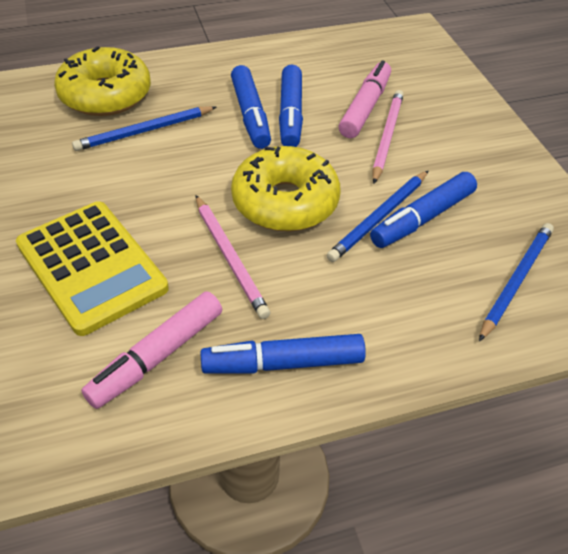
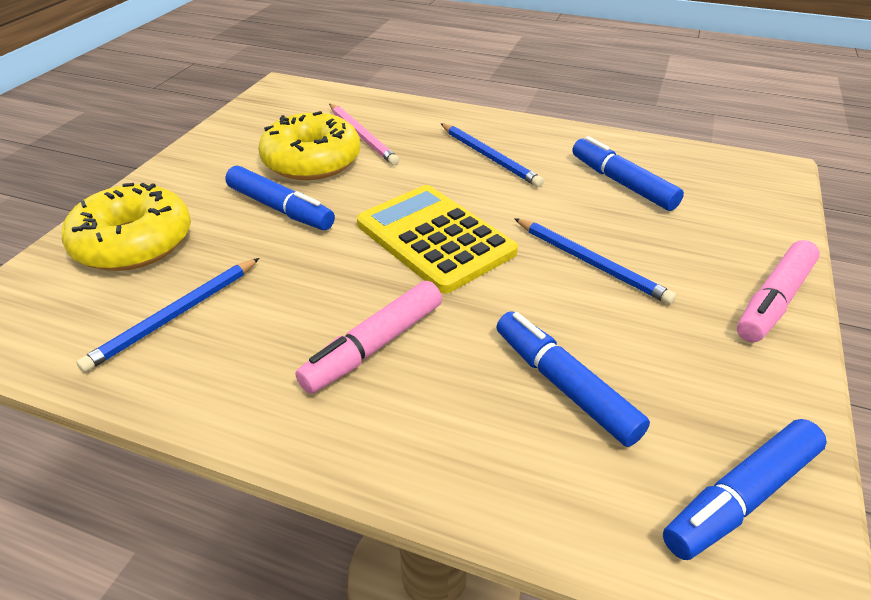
pink pencil: 2 -> 1

